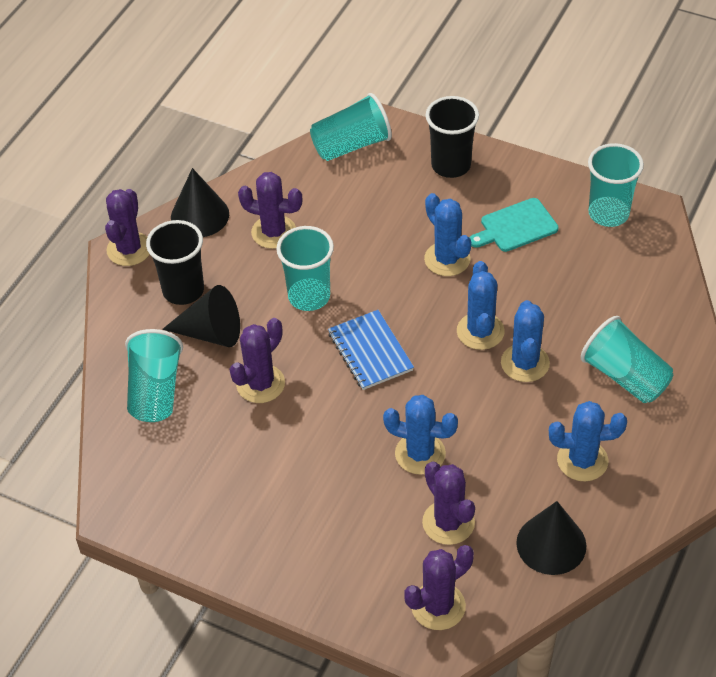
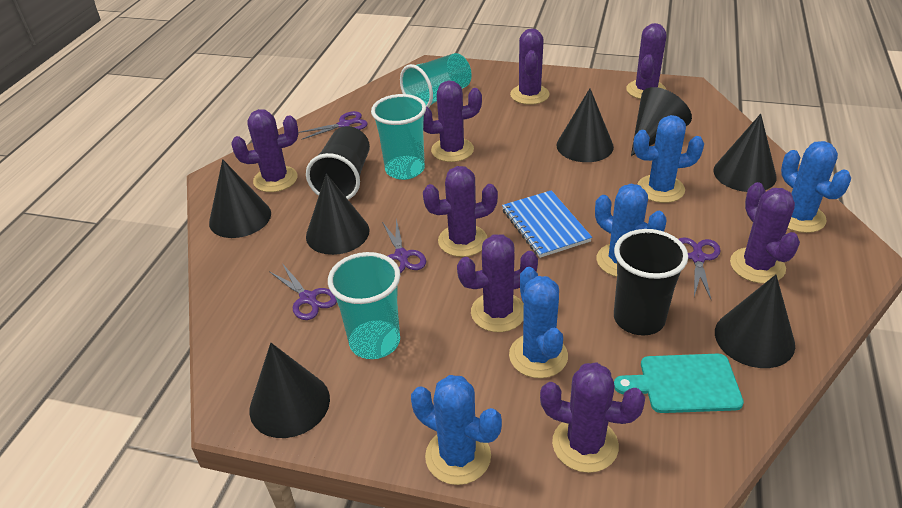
black cone: 3 -> 7
purple cactus: 5 -> 8
purple scissors: 0 -> 4
turquoise cup: 5 -> 3

